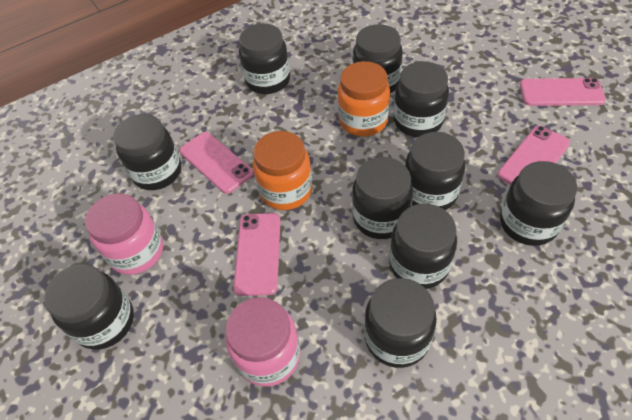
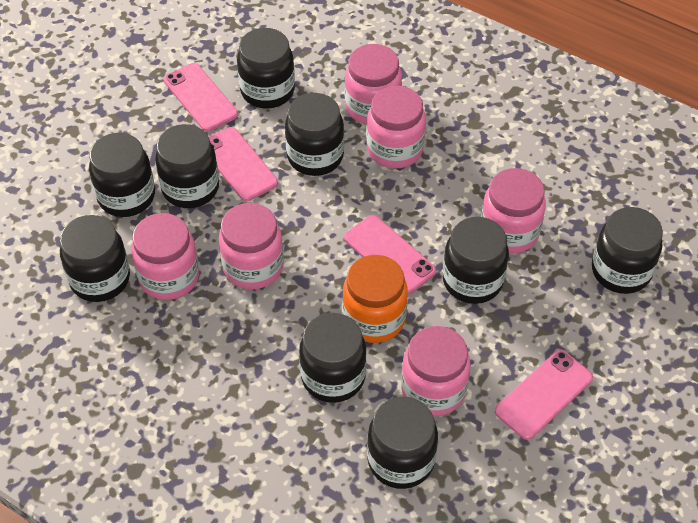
black jar: 10 -> 9
orange jar: 2 -> 1
pink jar: 2 -> 6

